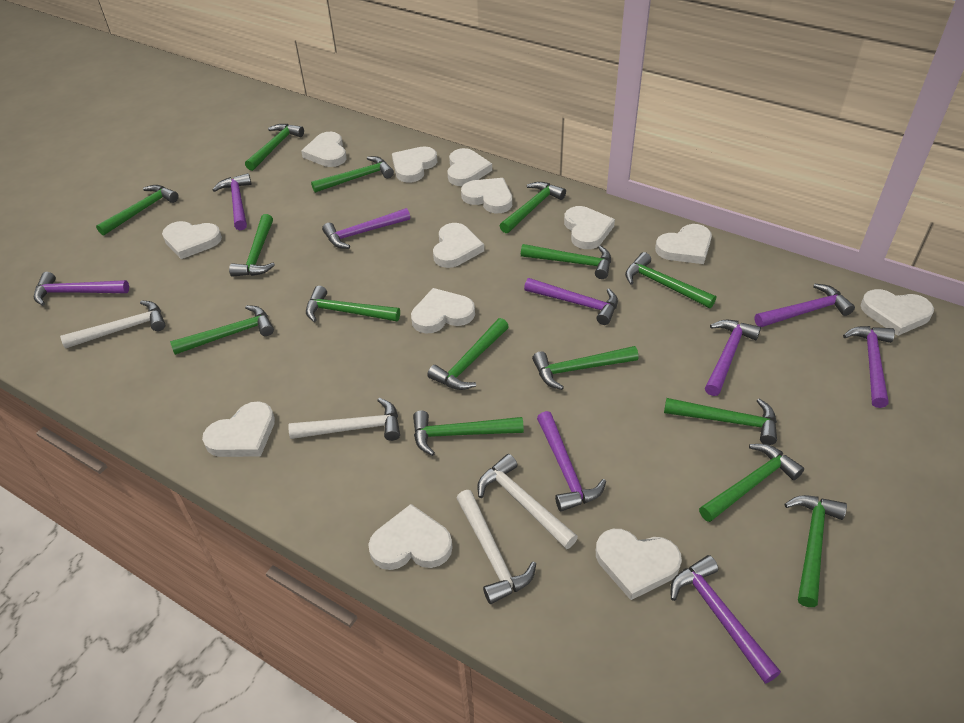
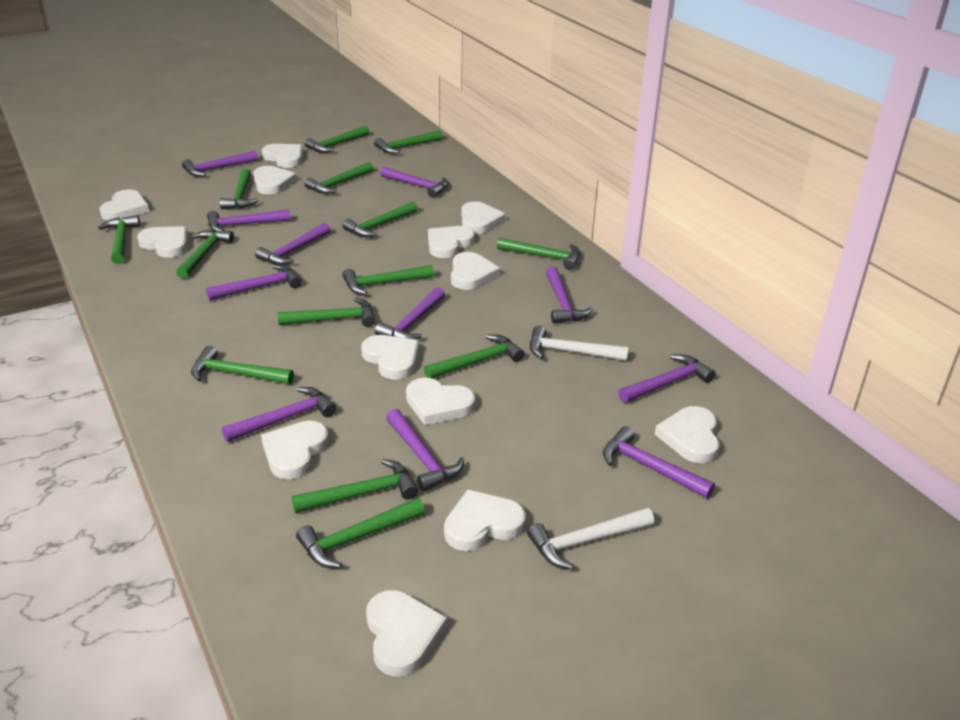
green hammer: 15 -> 14
purple hammer: 9 -> 11
white hammer: 4 -> 2

